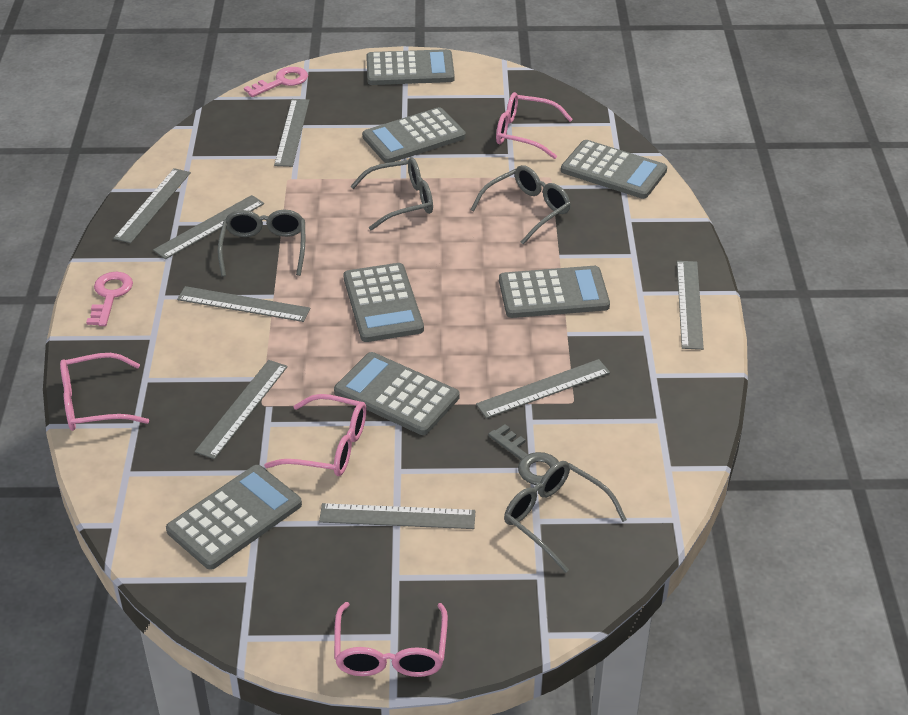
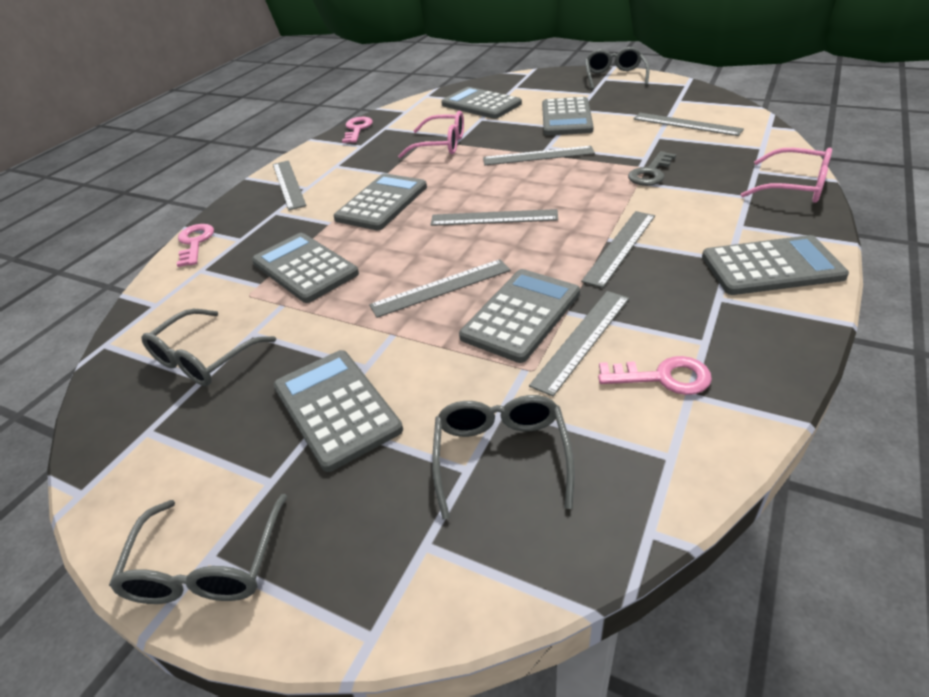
grey ruler: 8 -> 7
pink glasses: 4 -> 2
pink key: 2 -> 3

